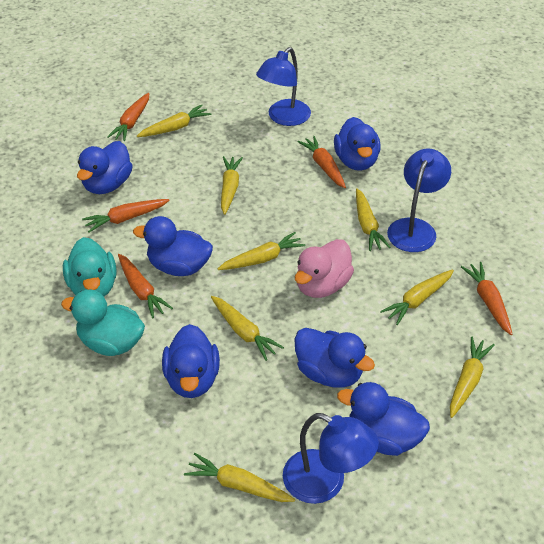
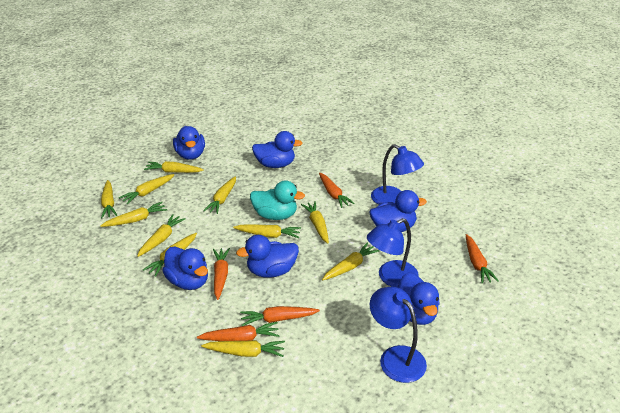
pink duck: 1 -> 0
turquoise duck: 2 -> 1
yellow carrot: 8 -> 11

